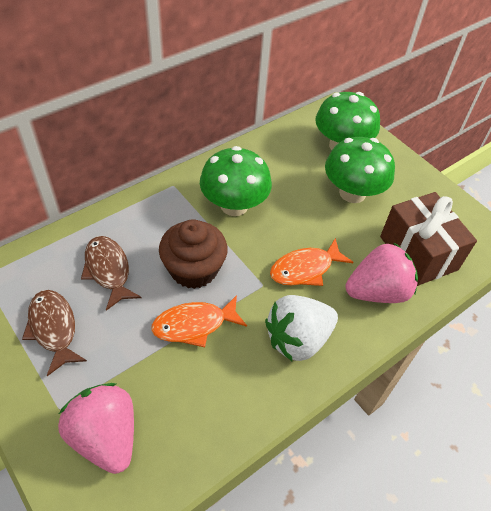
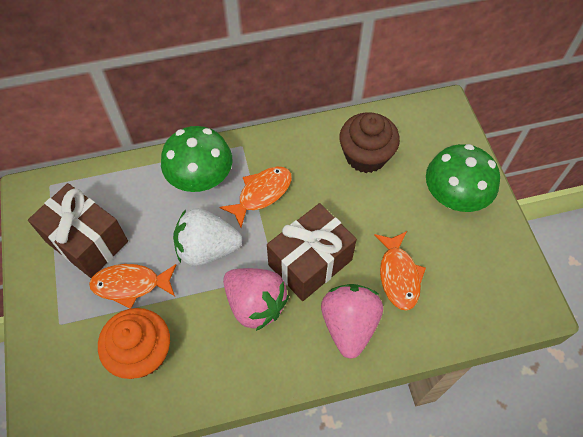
brown fish: 2 -> 0
brown gift: 1 -> 2
green mushroom: 3 -> 2
orange cupcake: 0 -> 1
orange fish: 2 -> 3

